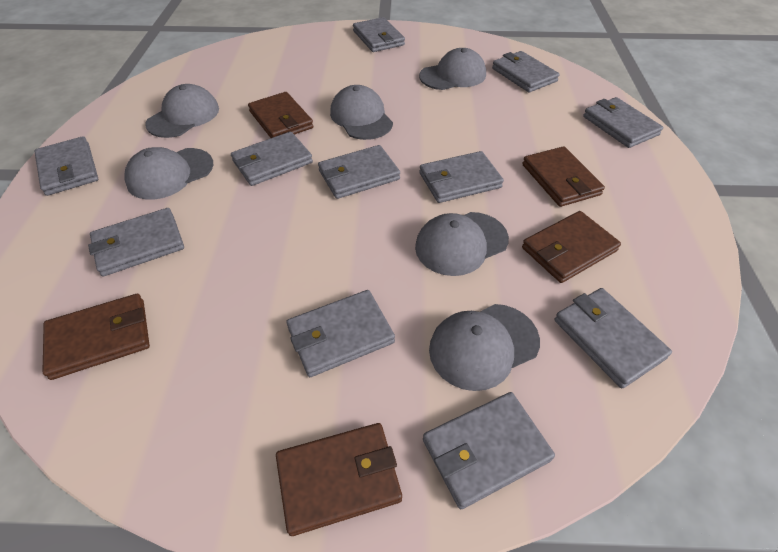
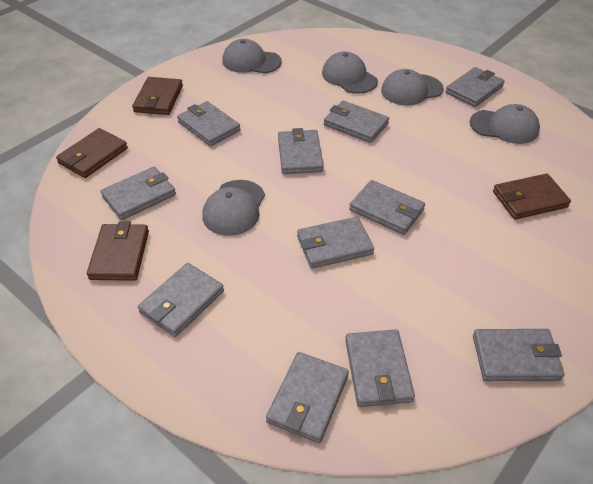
brown wallet: 5 -> 4
grey cap: 6 -> 5

